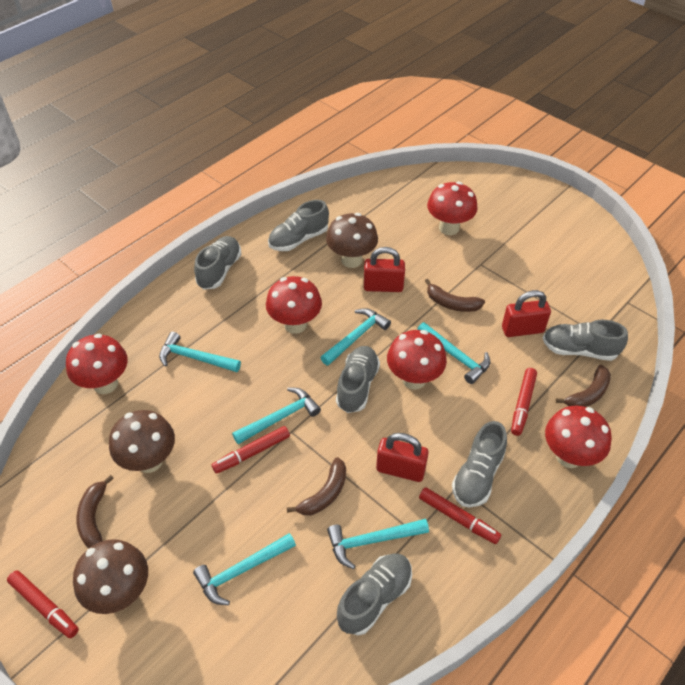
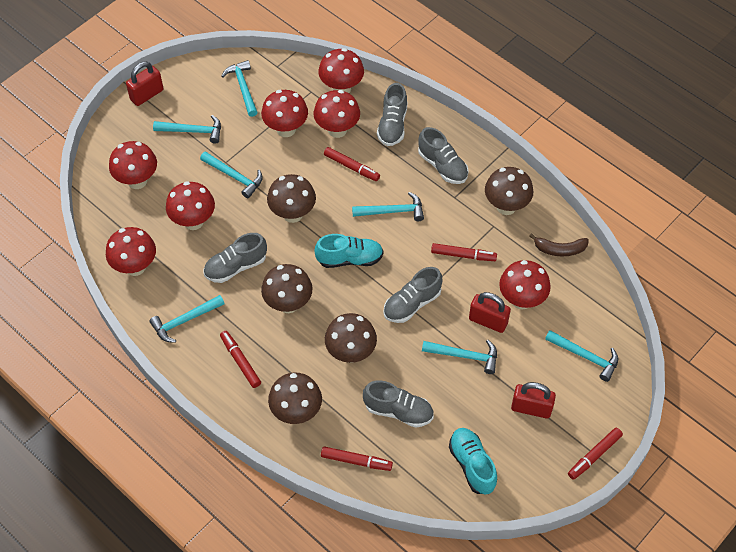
brown banana: 4 -> 1
brown mushroom: 3 -> 5
grey shoe: 6 -> 5
red marker: 4 -> 5
red mushroom: 5 -> 7
turquoise hammer: 6 -> 7
turquoise shoe: 0 -> 2

